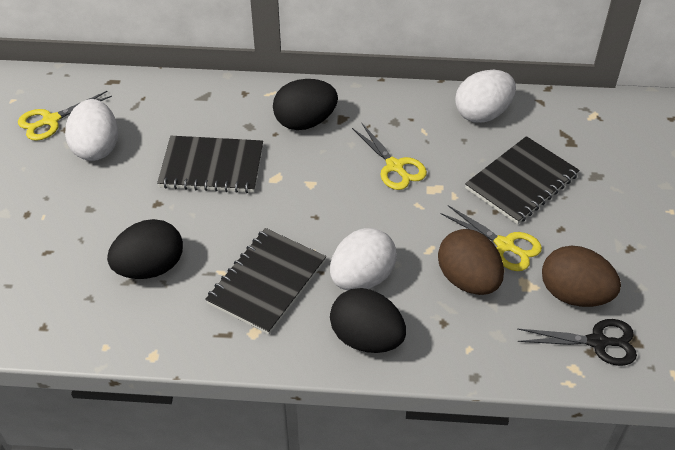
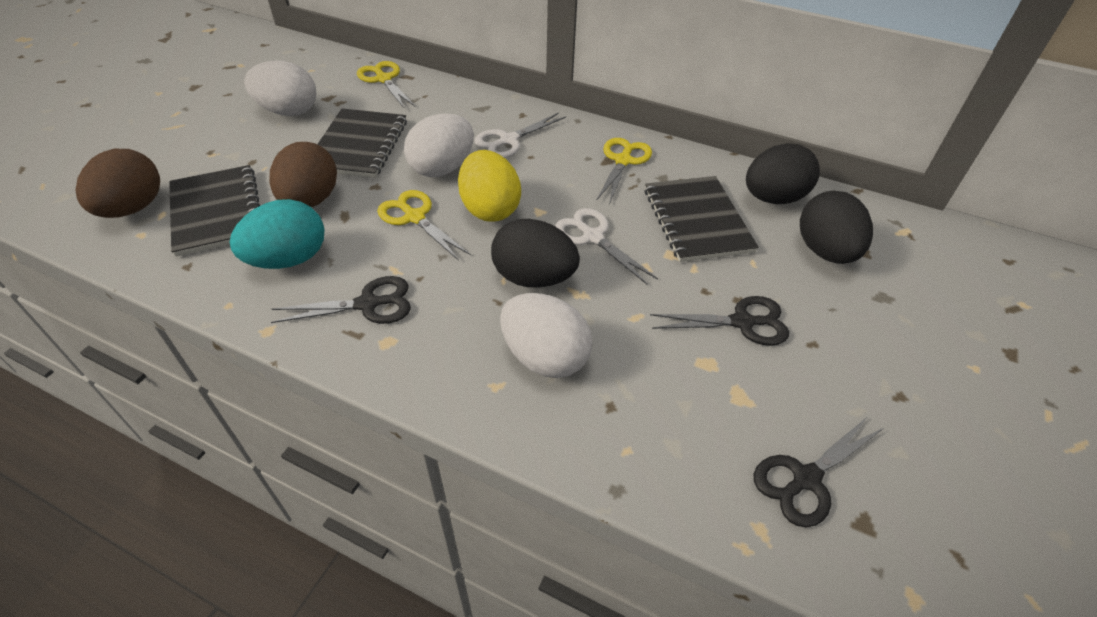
black scissors: 1 -> 3
turquoise egg: 0 -> 1
white scissors: 0 -> 2
yellow egg: 0 -> 1

